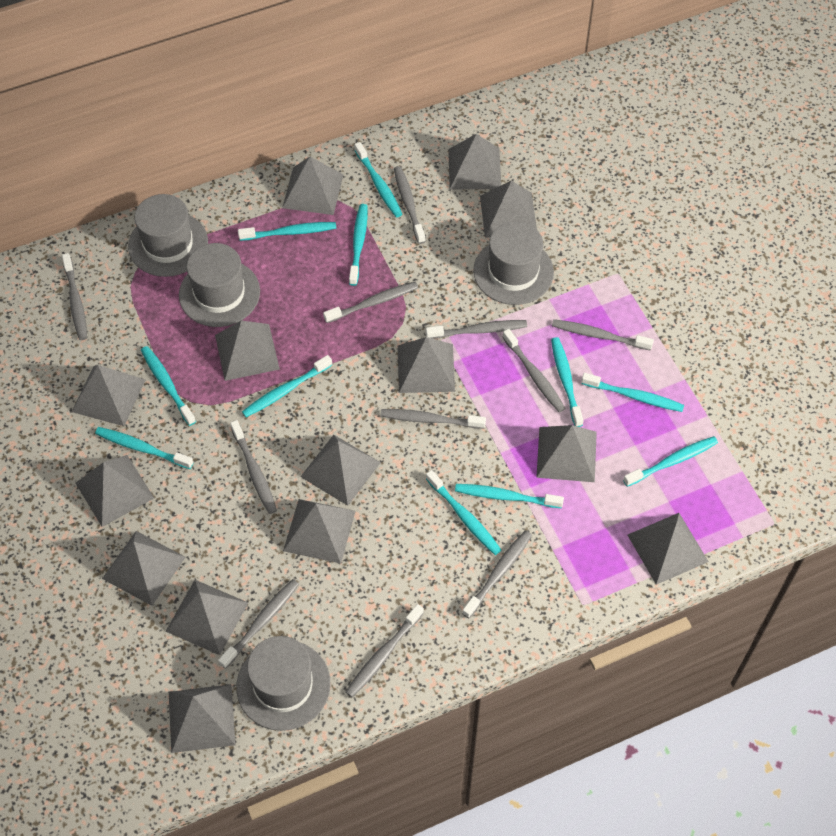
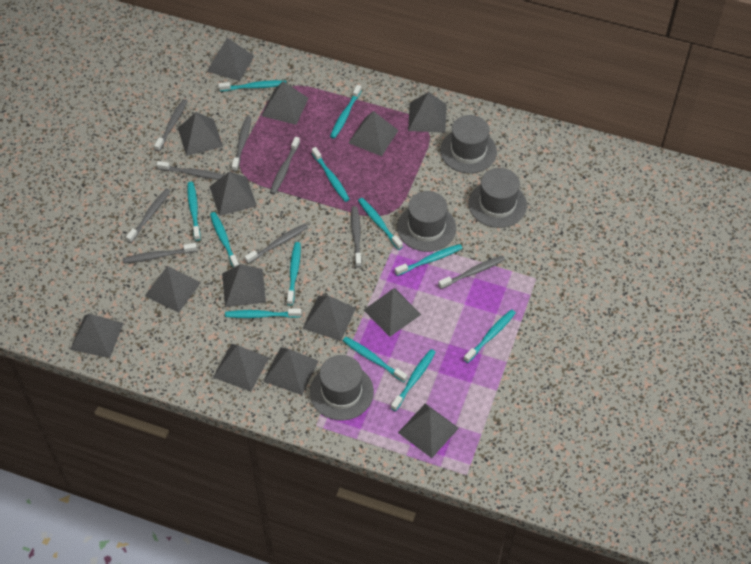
grey toothbrush: 11 -> 9
turquoise toothbrush: 11 -> 12

